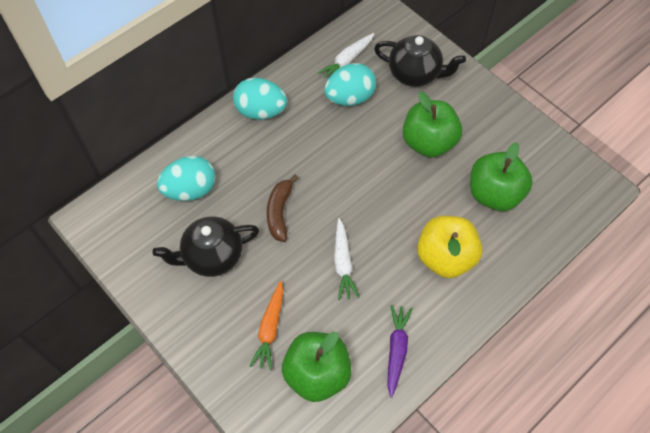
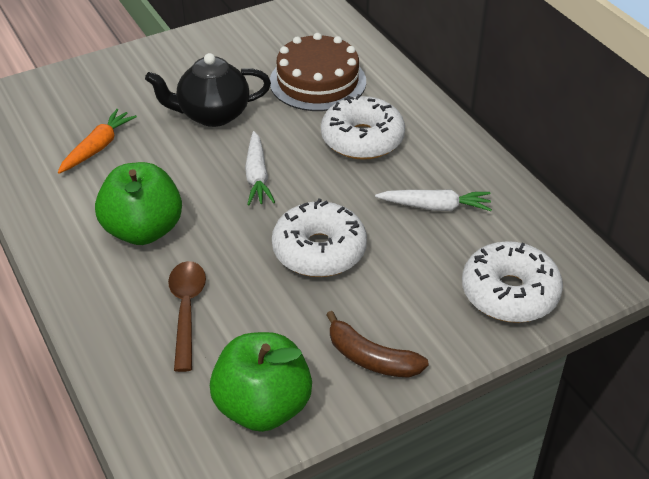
black teapot: 2 -> 1
brown cake: 0 -> 1
brown spoon: 0 -> 1
green apple: 3 -> 2
purple carrot: 1 -> 0
turquoise egg: 3 -> 0
white donut: 0 -> 3
yellow apple: 1 -> 0

